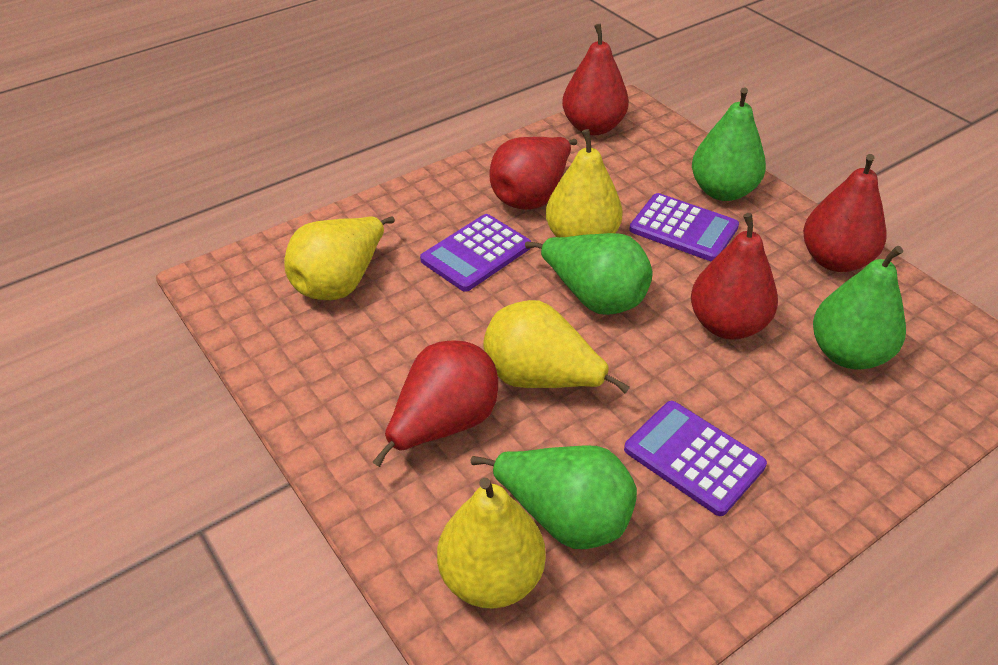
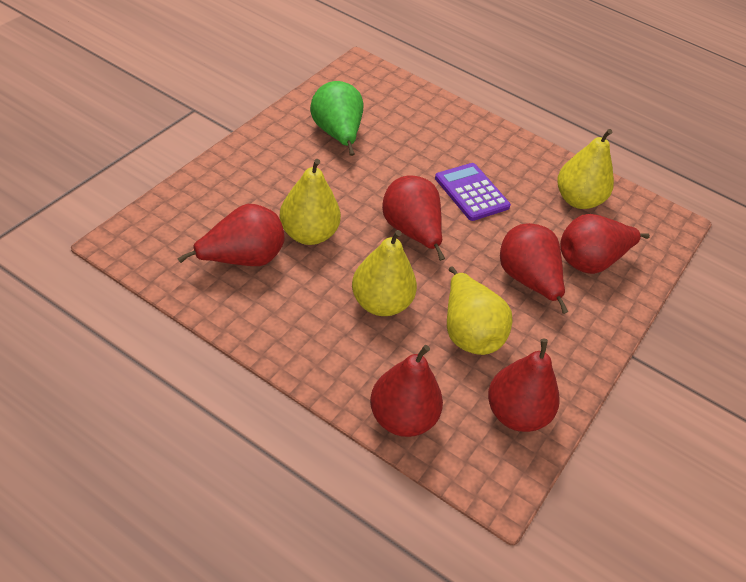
green pear: 4 -> 1
purple calculator: 3 -> 1
red pear: 5 -> 6

